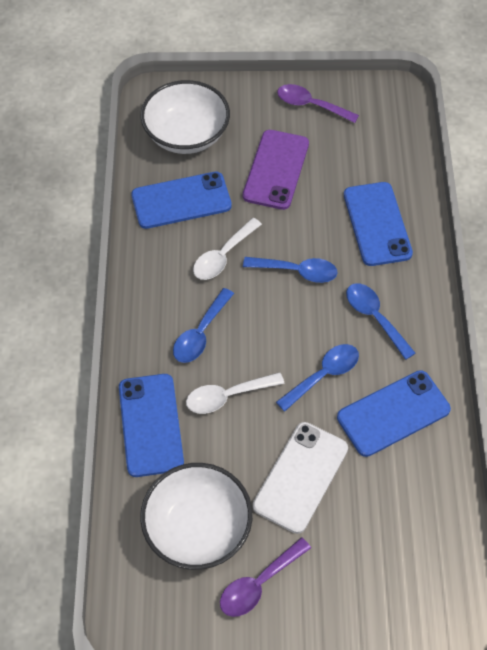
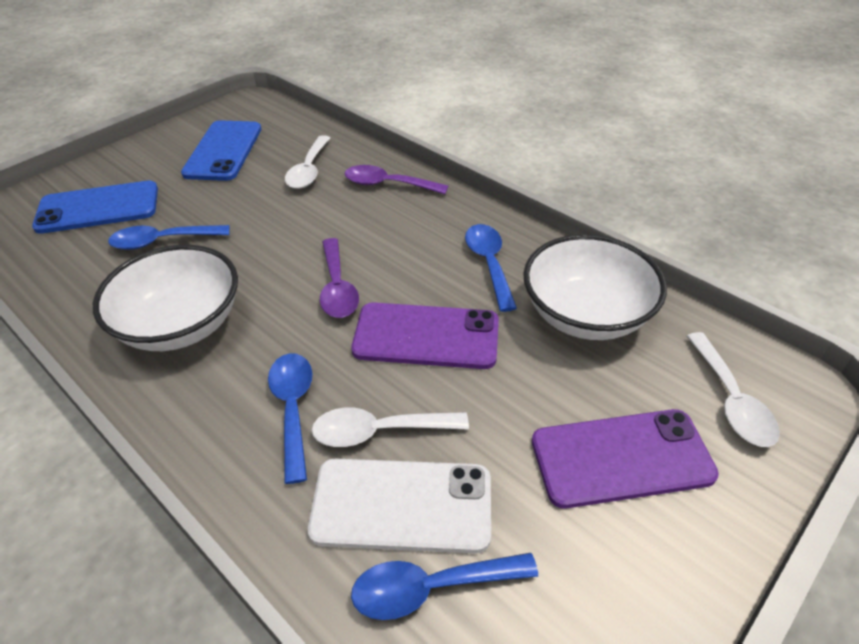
blue phone: 4 -> 2
purple phone: 1 -> 2
white spoon: 2 -> 3

